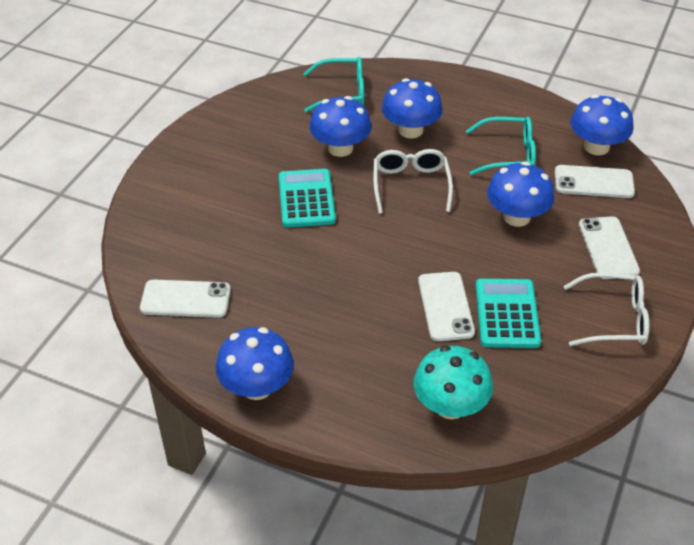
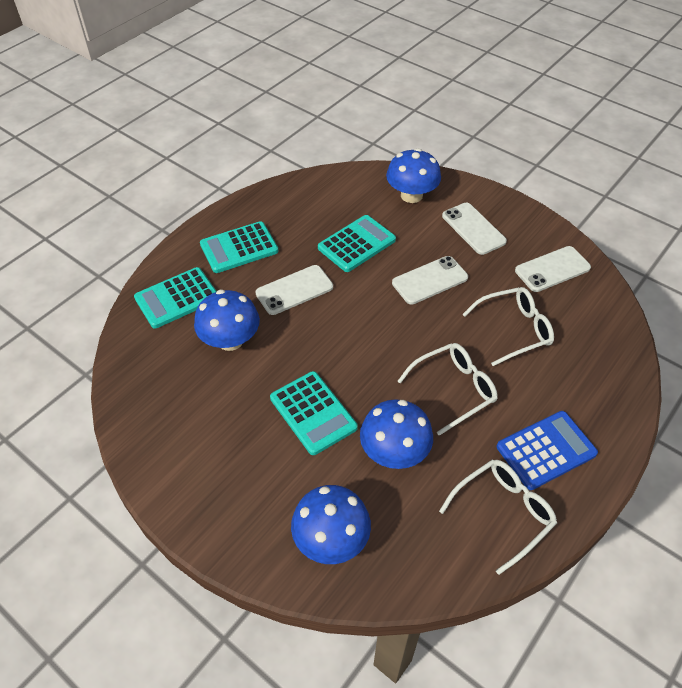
blue calculator: 0 -> 1
blue mushroom: 5 -> 4
turquoise calculator: 2 -> 4
turquoise glasses: 2 -> 0
turquoise mushroom: 1 -> 0
white glasses: 2 -> 3

